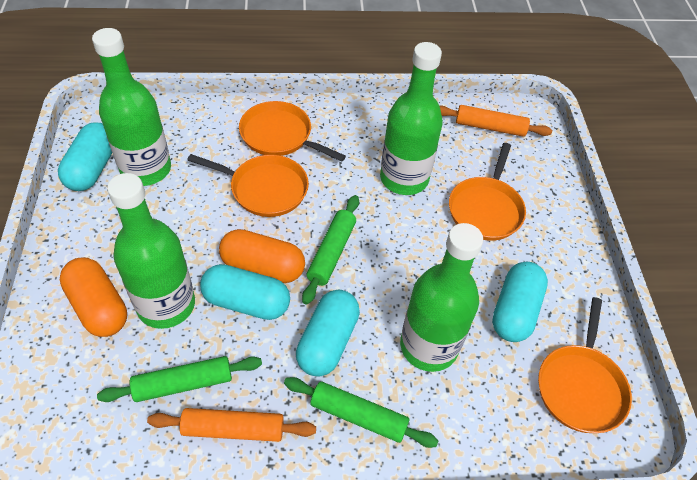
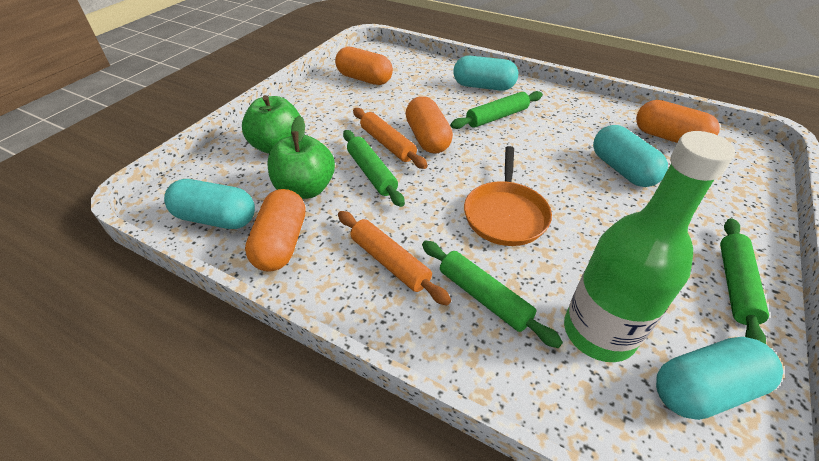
green apple: 0 -> 2
green bottle: 4 -> 1
green rolling pin: 3 -> 4
orange capsule: 2 -> 4
orange pan: 4 -> 1

